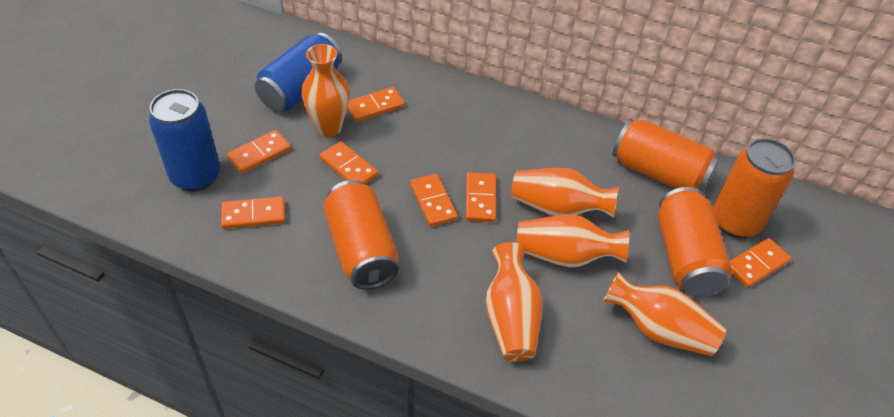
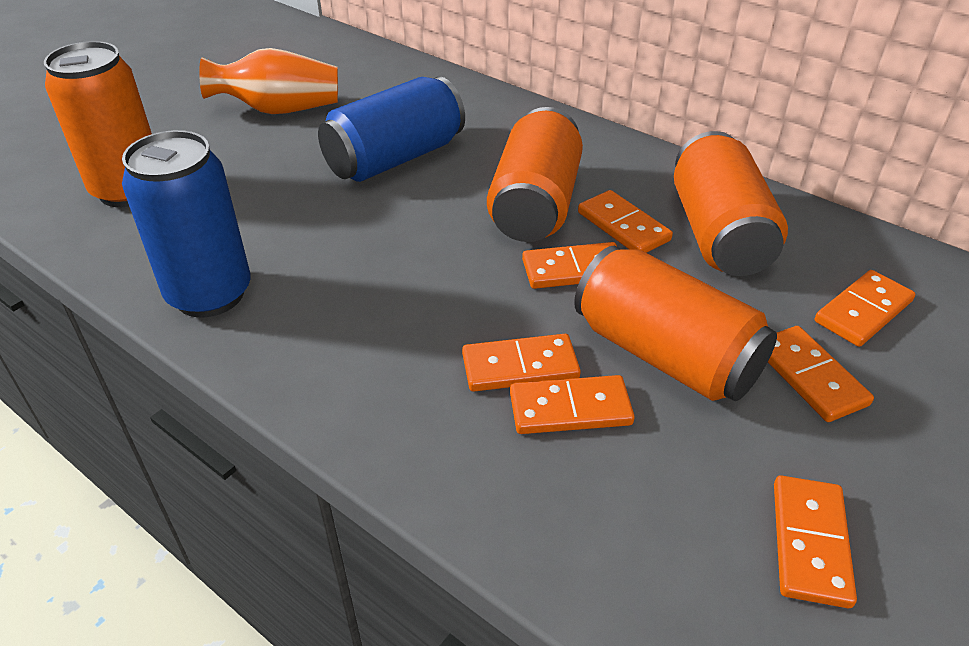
orange vase: 5 -> 1

